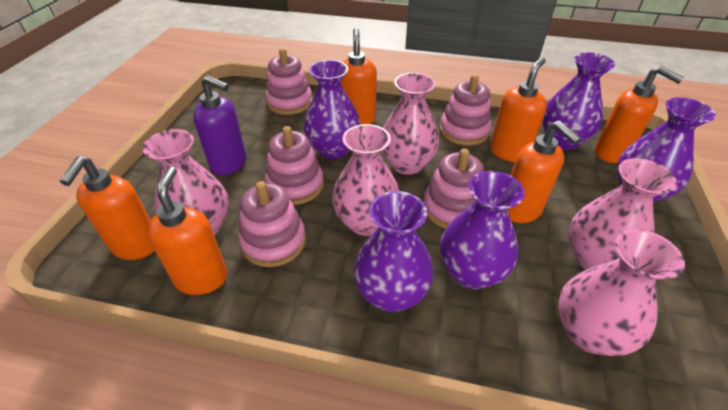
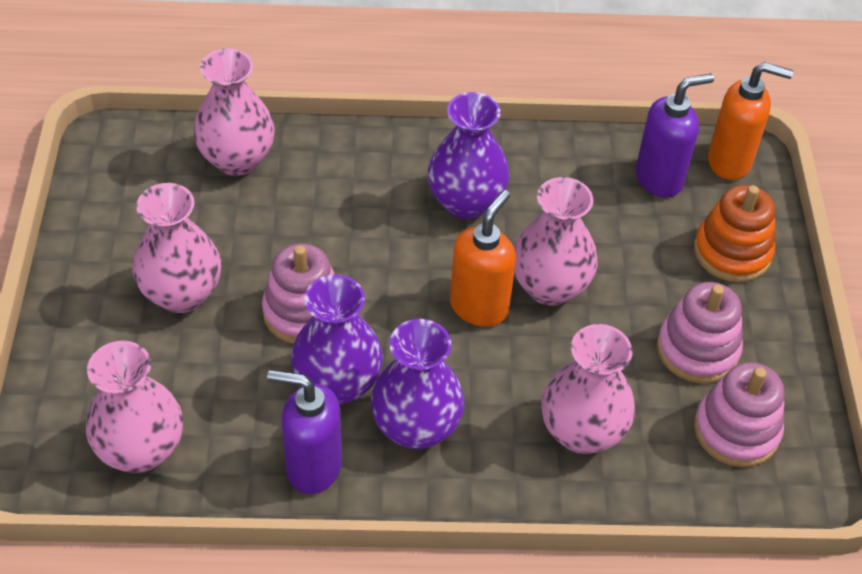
orange soap dispenser: 6 -> 2
orange stacking toy: 0 -> 1
pink stacking toy: 5 -> 3
purple soap dispenser: 1 -> 2
purple vase: 5 -> 3

